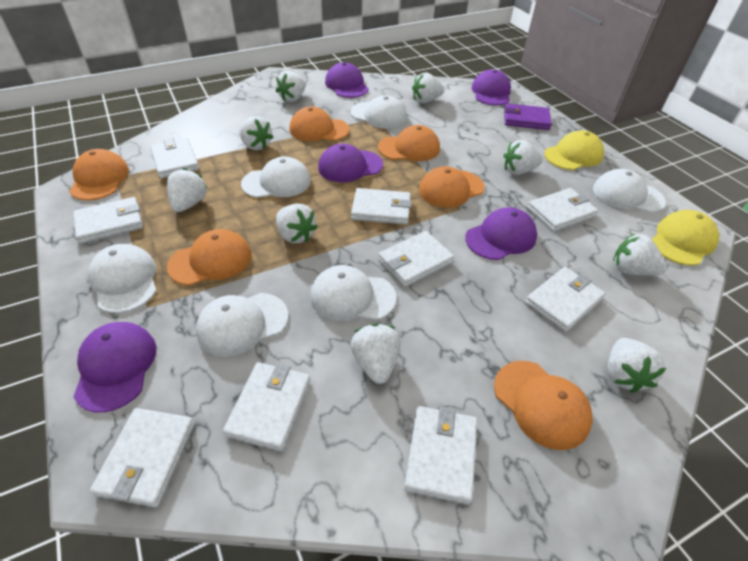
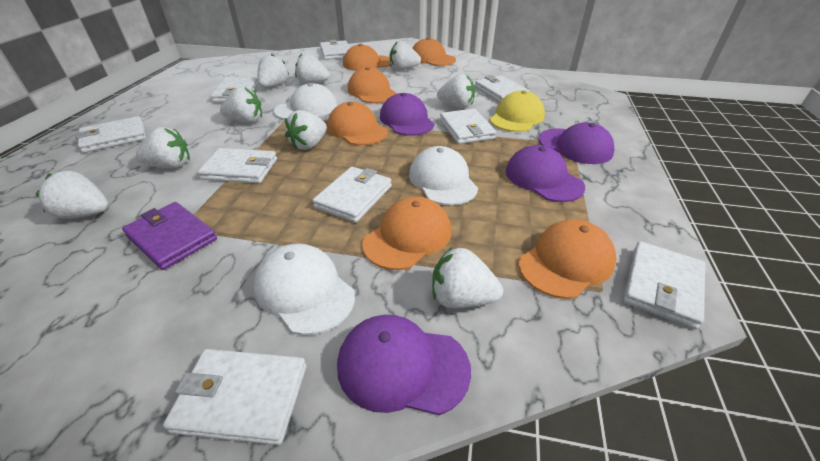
purple cap: 5 -> 4
white cap: 6 -> 3
yellow cap: 2 -> 1

